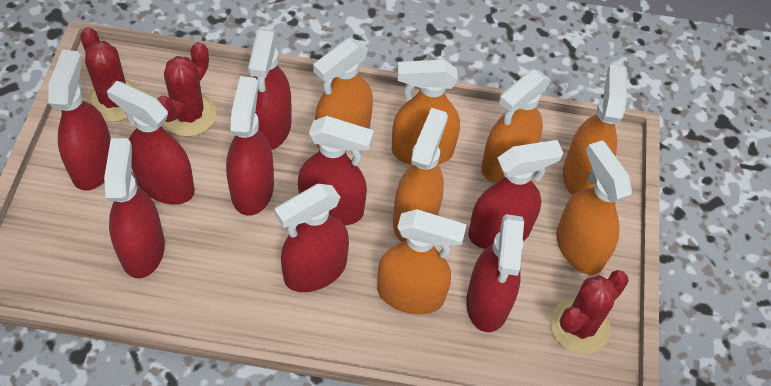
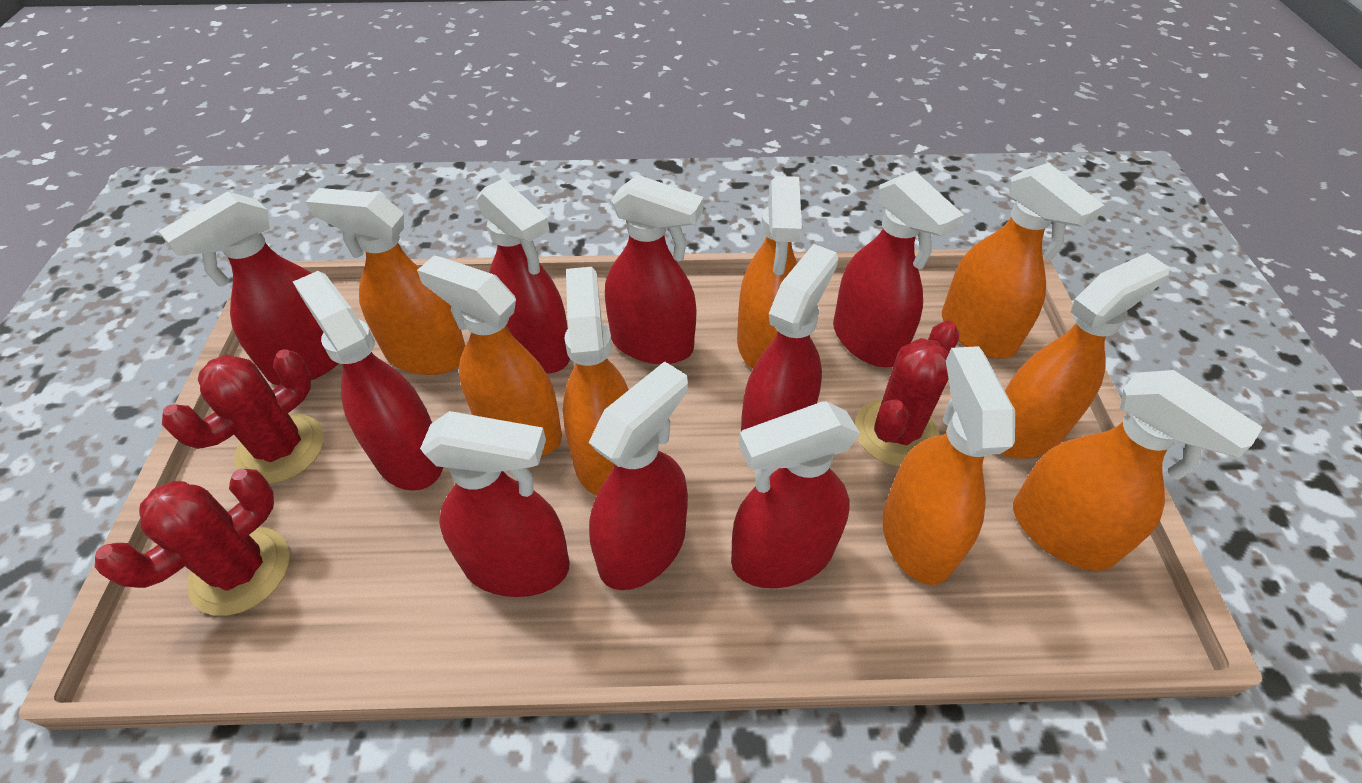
orange spray bottle: 7 -> 8

